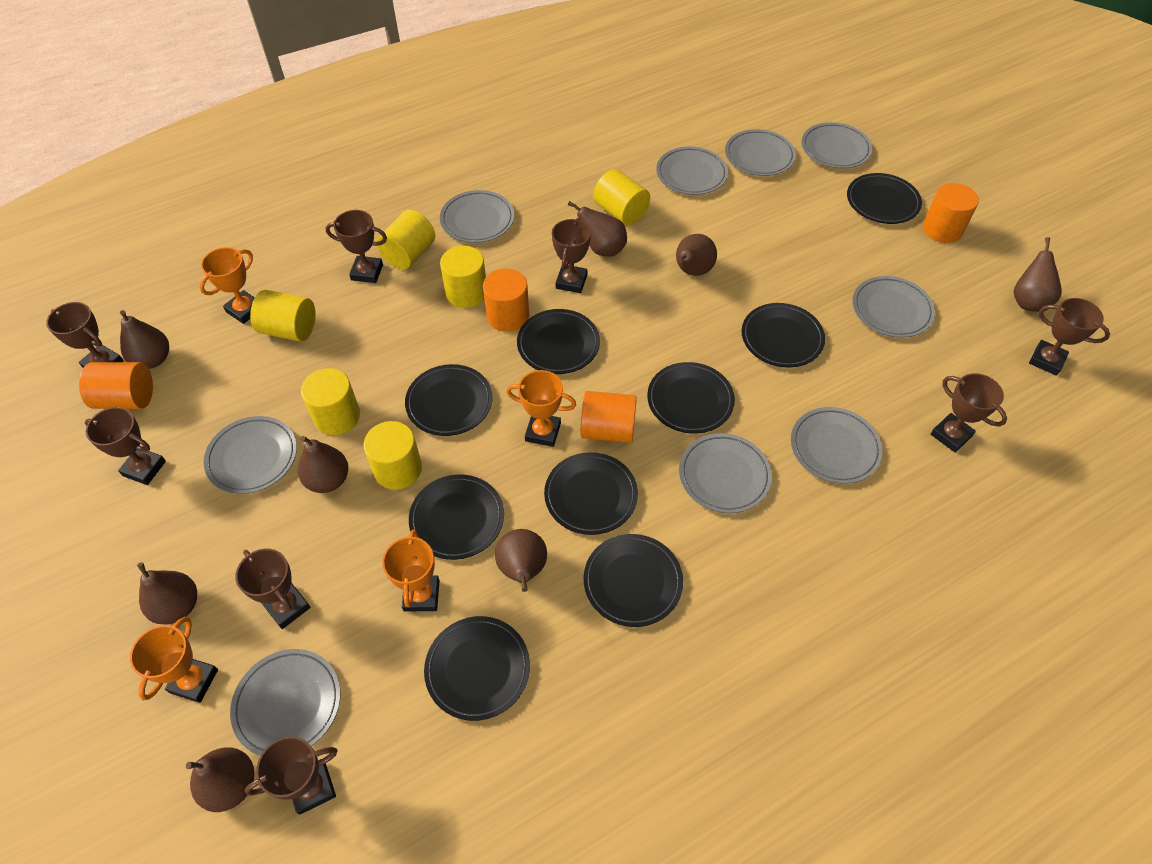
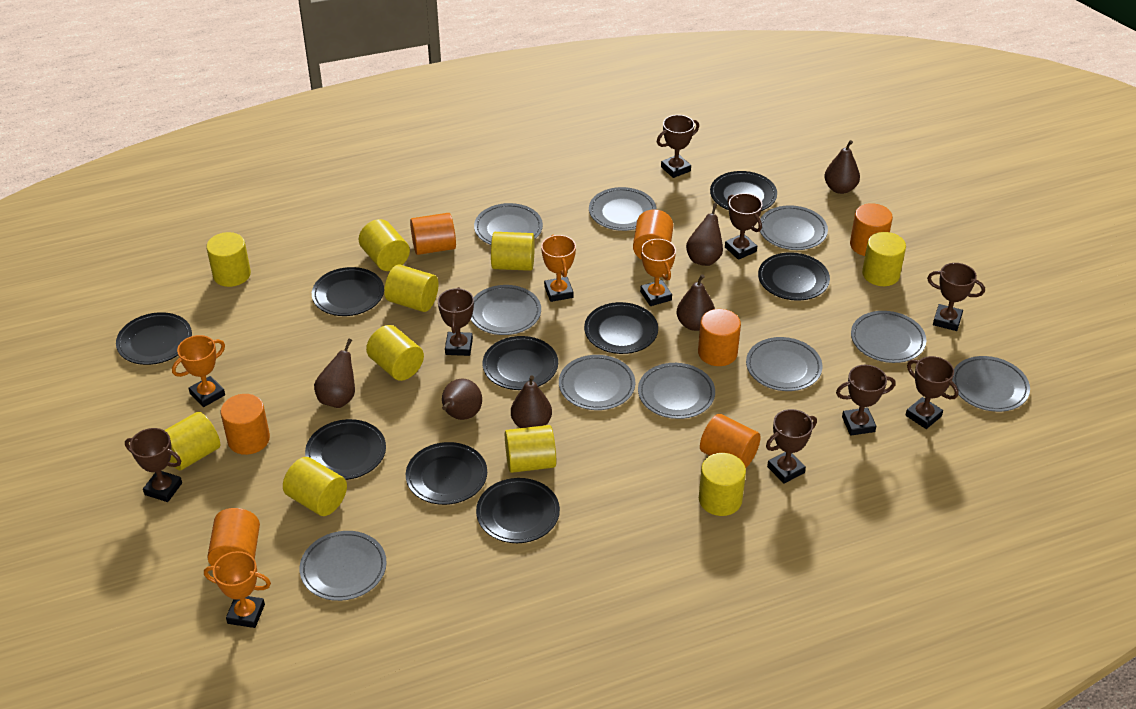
brown pear: 8 -> 6
grey plate: 9 -> 10
orange cylinder: 4 -> 7
yellow cylinder: 6 -> 10

